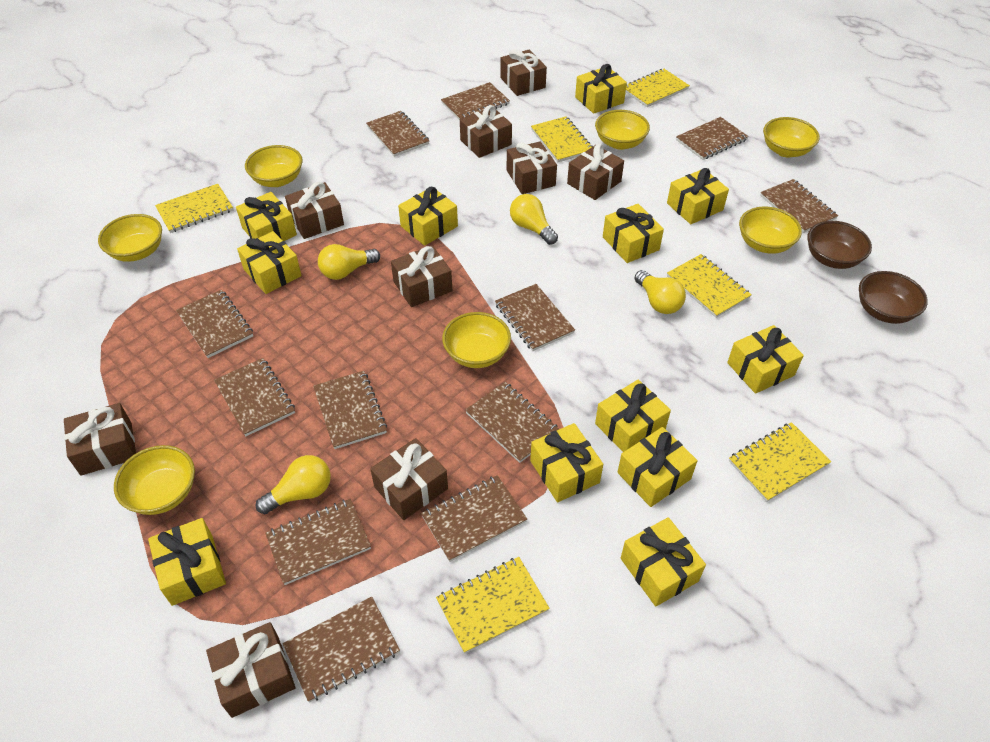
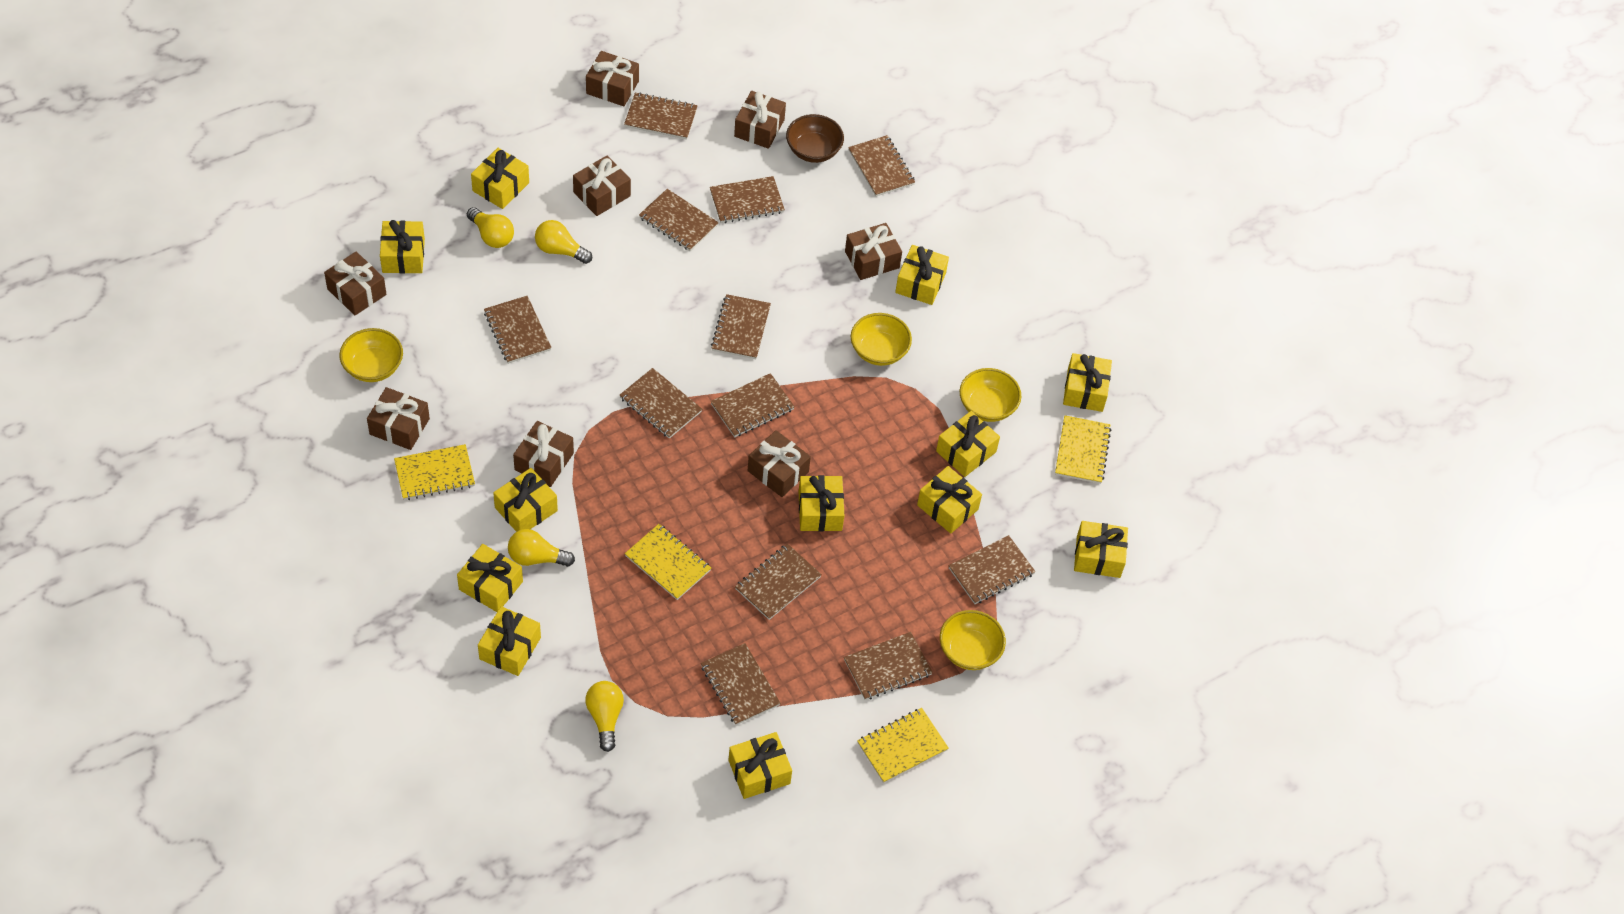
brown bowl: 2 -> 1
brown gift: 9 -> 8
yellow bowl: 7 -> 4
yellow notebook: 6 -> 4

